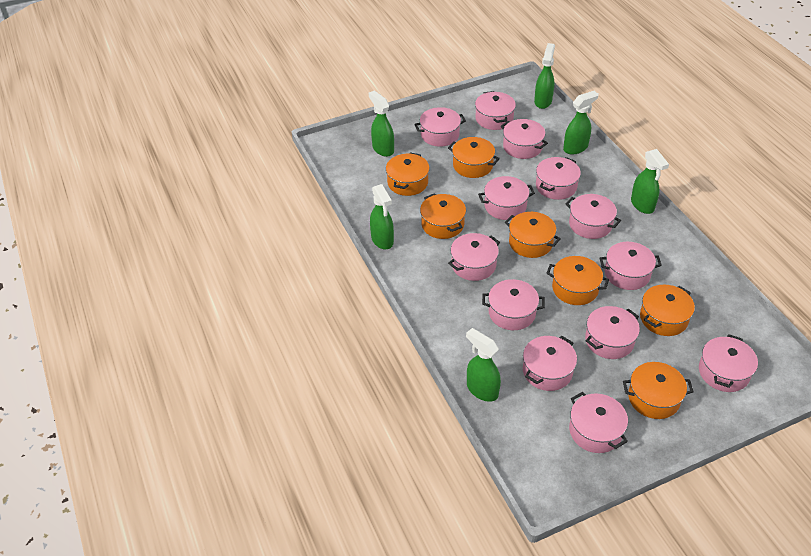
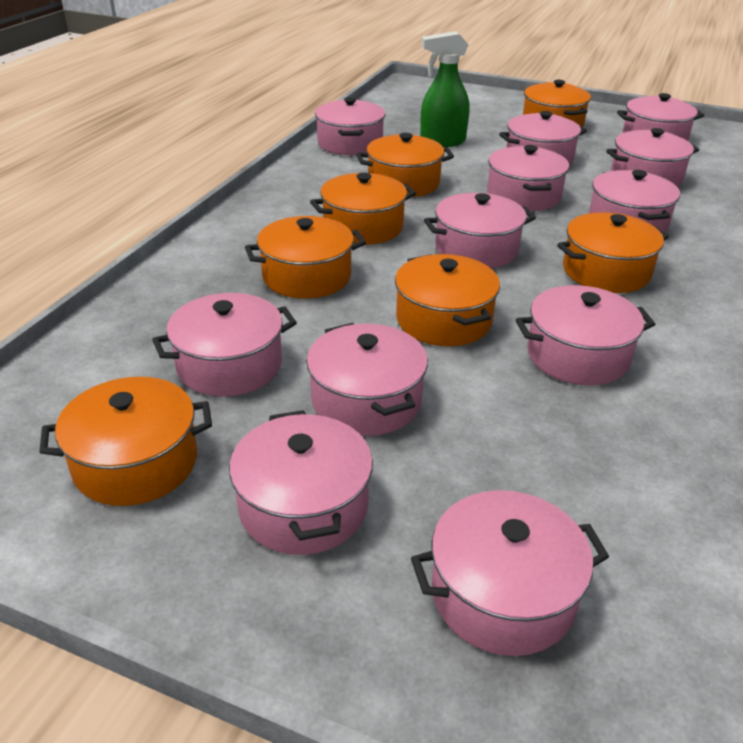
green spray bottle: 6 -> 1
pink pot: 13 -> 12

